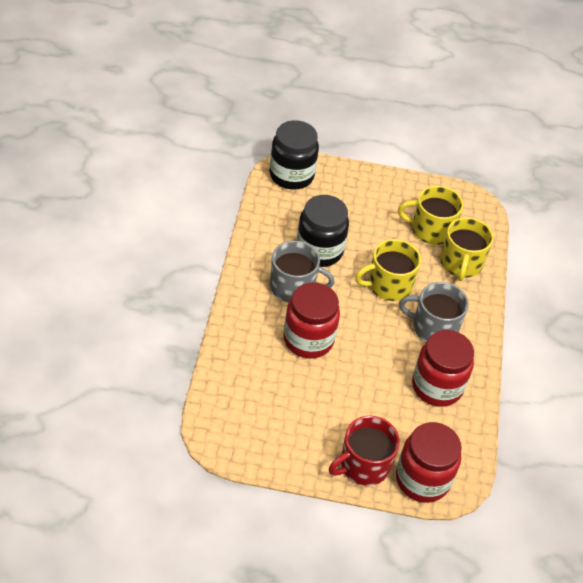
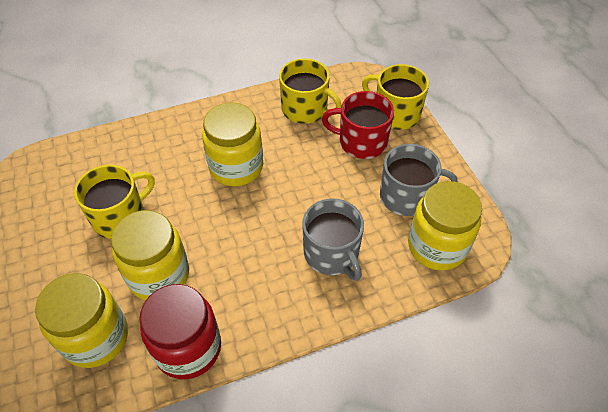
black jar: 2 -> 0
red jar: 3 -> 1
yellow jar: 0 -> 4

